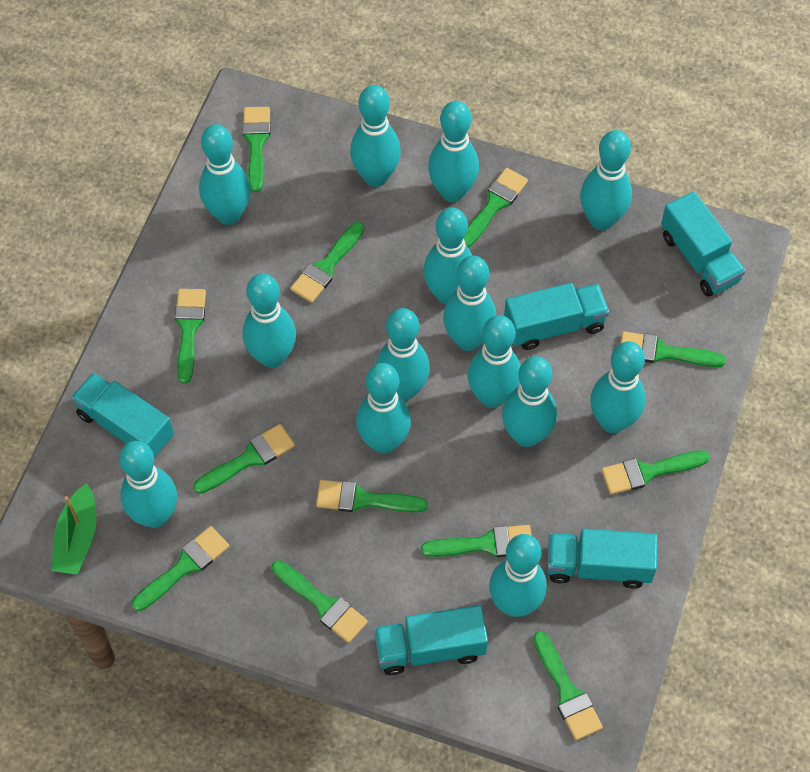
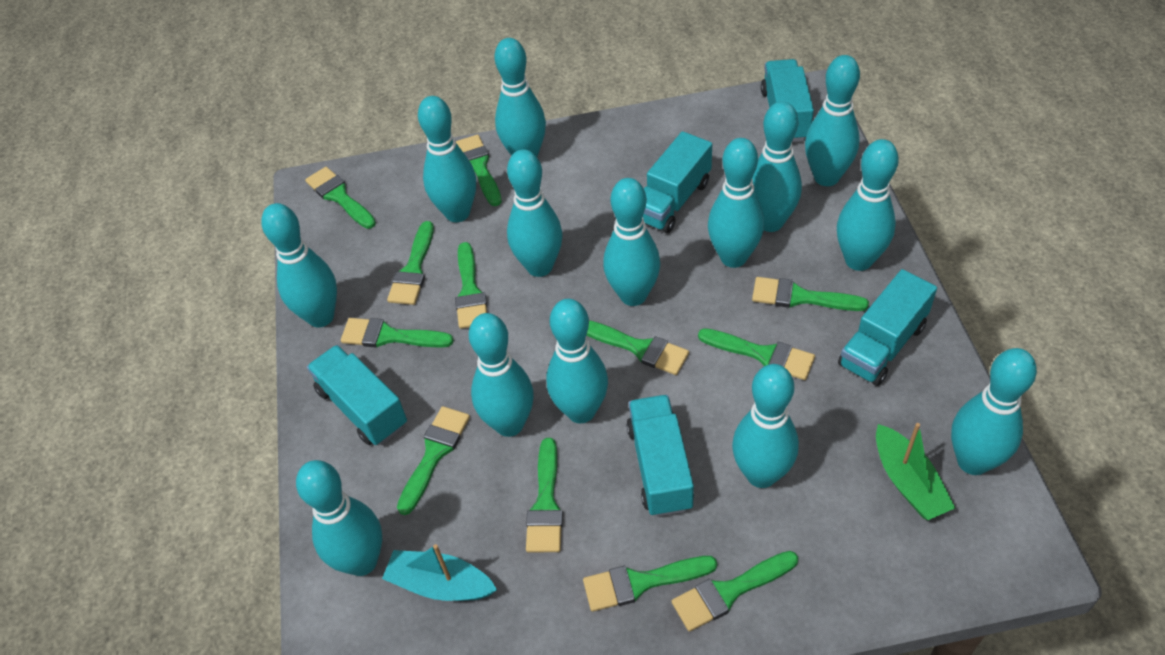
turquoise boat: 0 -> 1

